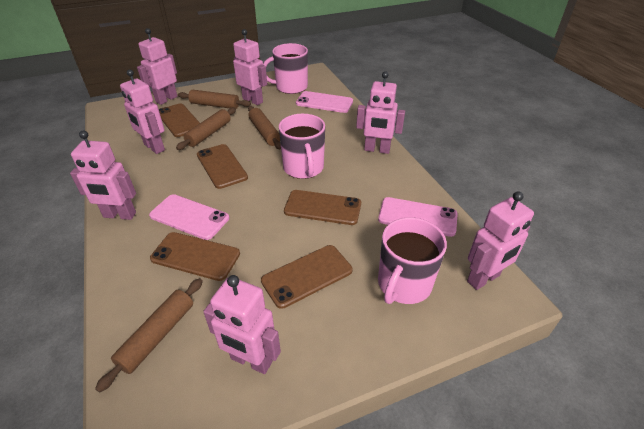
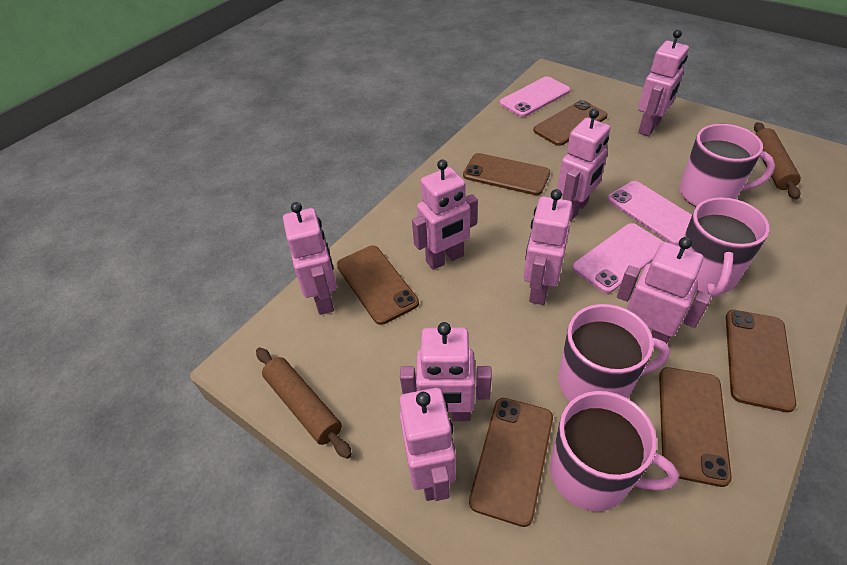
brown phone: 5 -> 6
brown rolling pin: 4 -> 2
pink mug: 3 -> 4
pink robot: 7 -> 8

